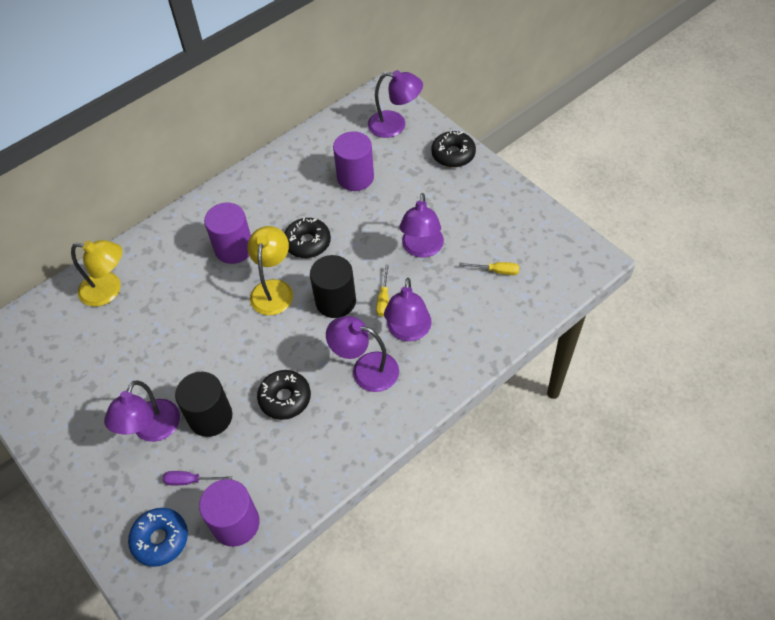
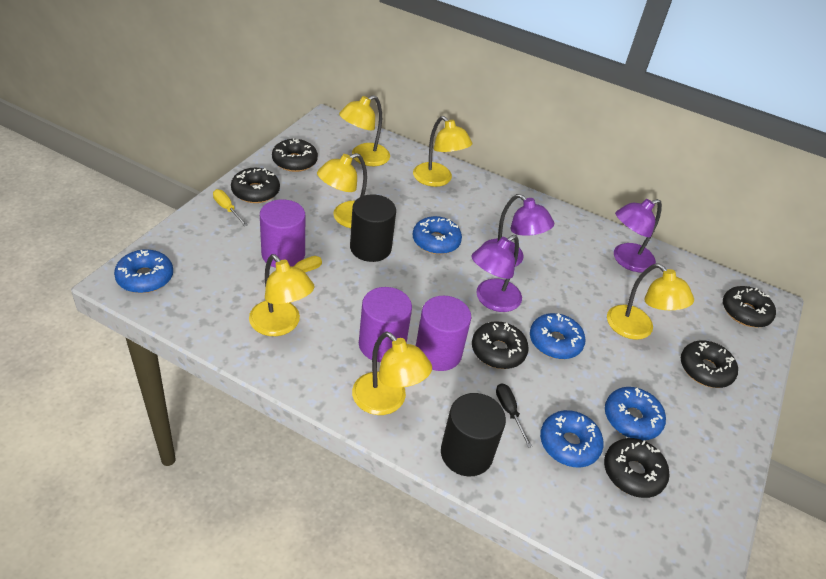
black donut: 3 -> 6
black screwdriver: 0 -> 1
blue donut: 1 -> 5
purple lamp: 5 -> 3
purple screwdriver: 1 -> 0
yellow lamp: 2 -> 6

